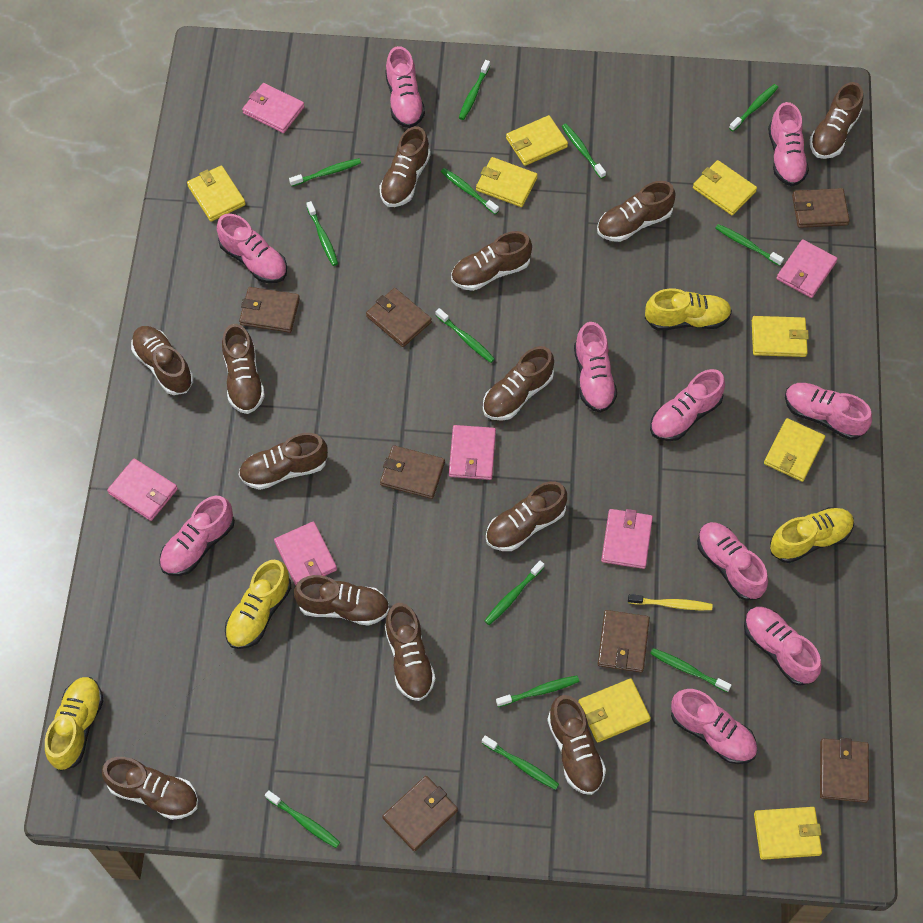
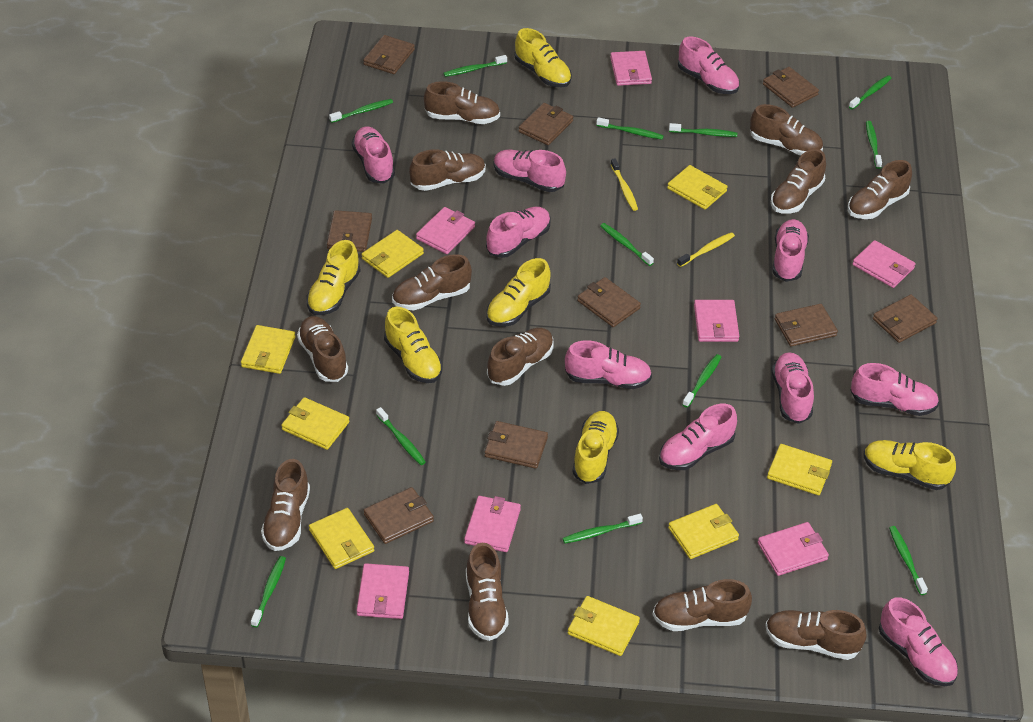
brown shoe: 13 -> 12
brown wallet: 7 -> 9
green toothbrush: 13 -> 12
pink wallet: 6 -> 7
yellow shoe: 4 -> 6
yellow toothbrush: 1 -> 2

